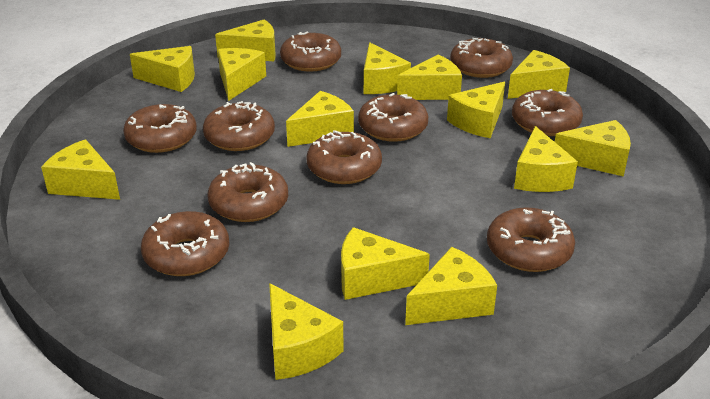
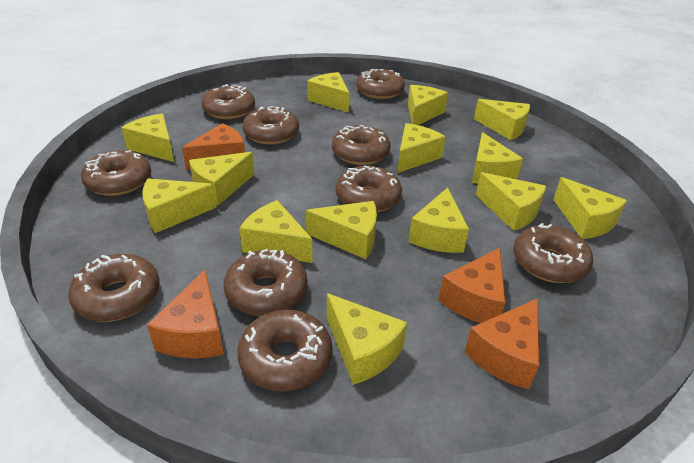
orange cheese: 0 -> 4

